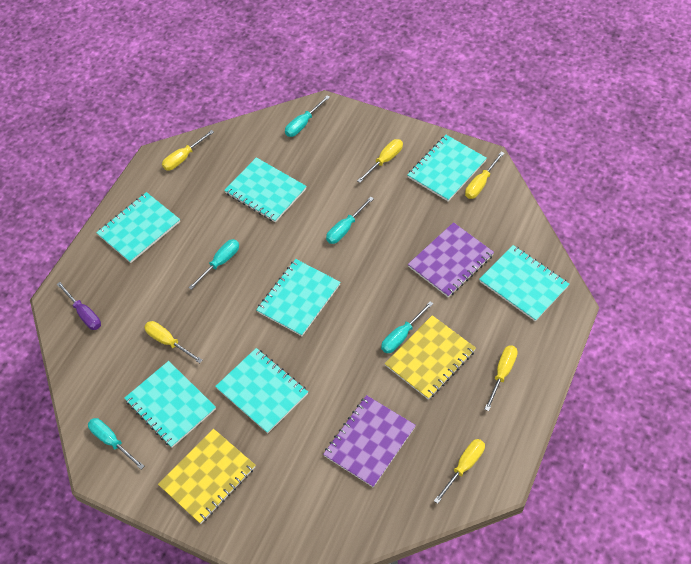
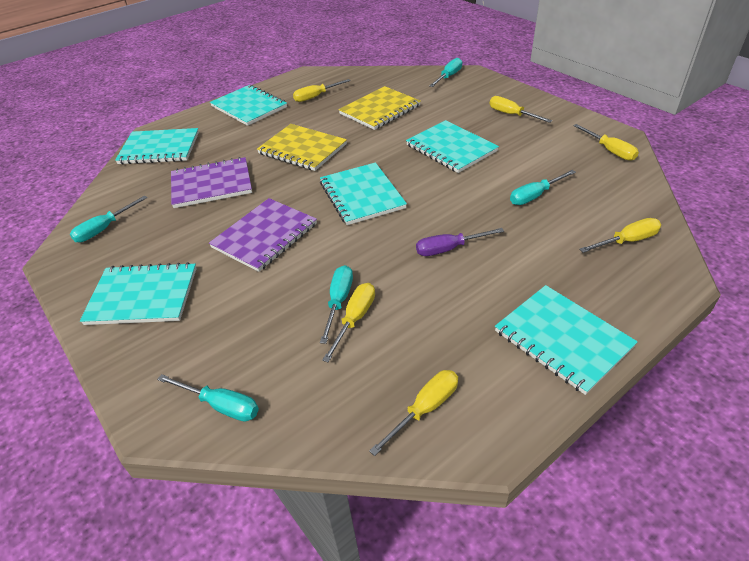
turquoise notebook: 7 -> 6

